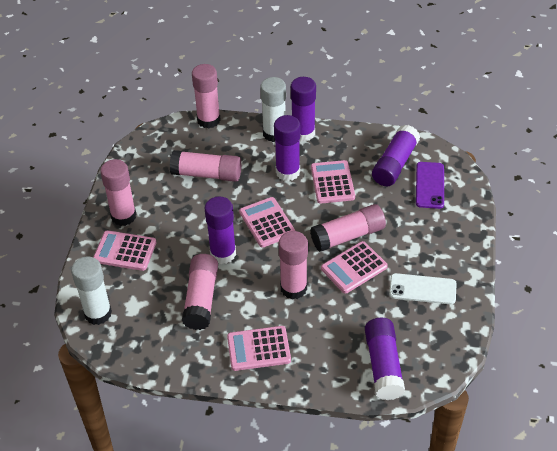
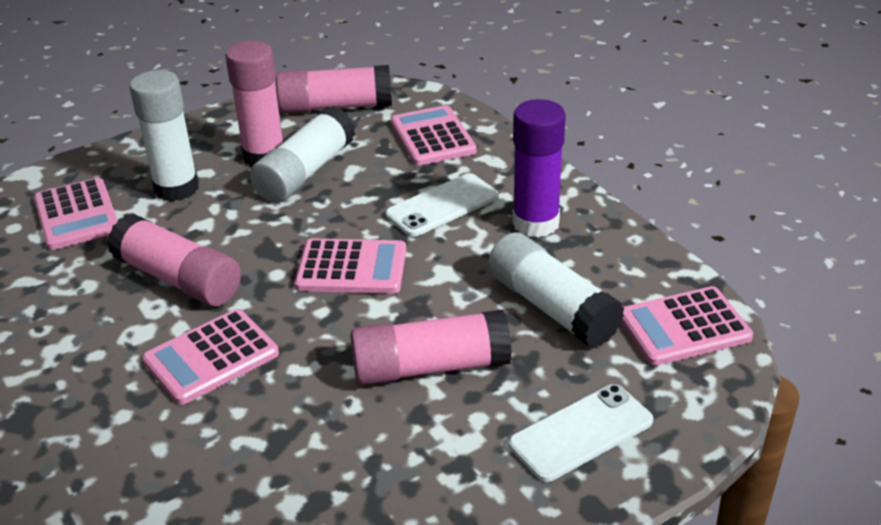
pink glue stick: 6 -> 4
purple glue stick: 5 -> 1
purple phone: 1 -> 0
white glue stick: 2 -> 3
white phone: 1 -> 2

